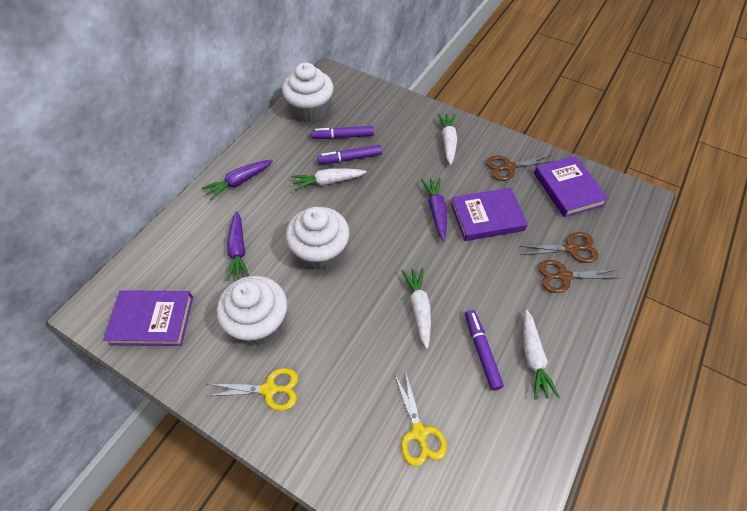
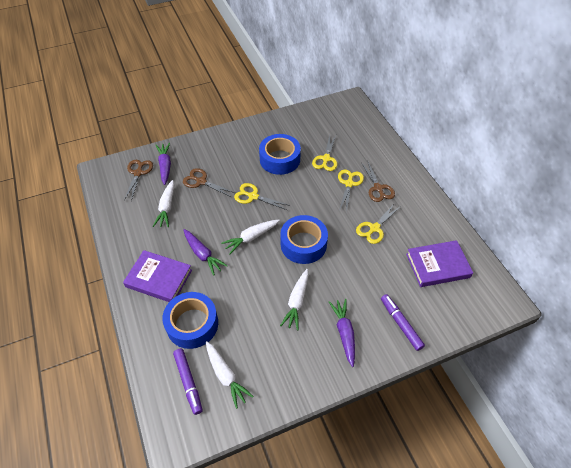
blue tape: 0 -> 3
purple book: 3 -> 2
purple marker: 3 -> 2
white cupcake: 3 -> 0
yellow scissors: 2 -> 4

